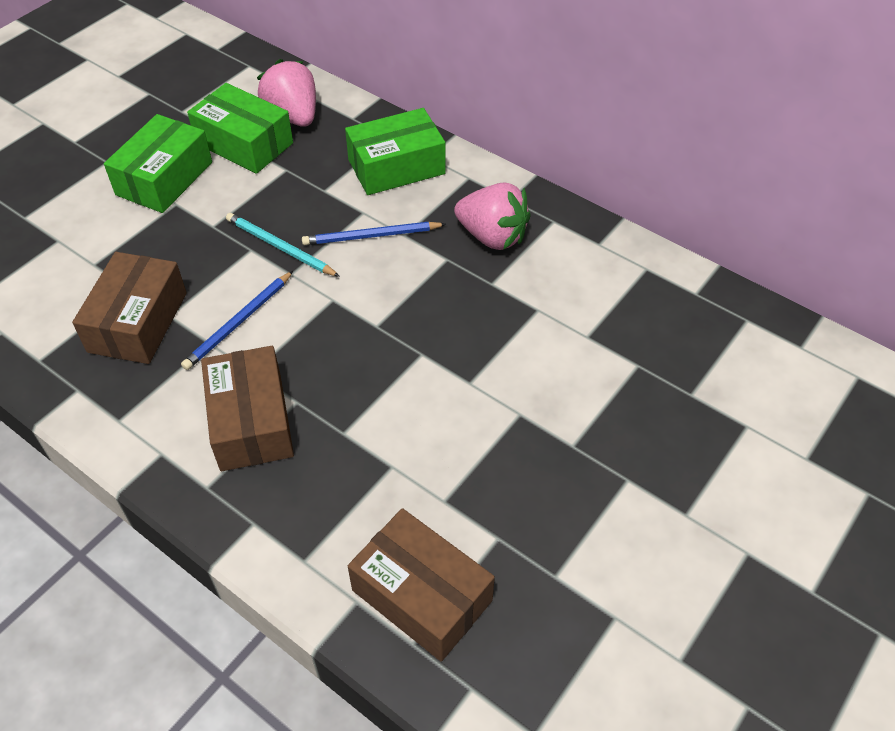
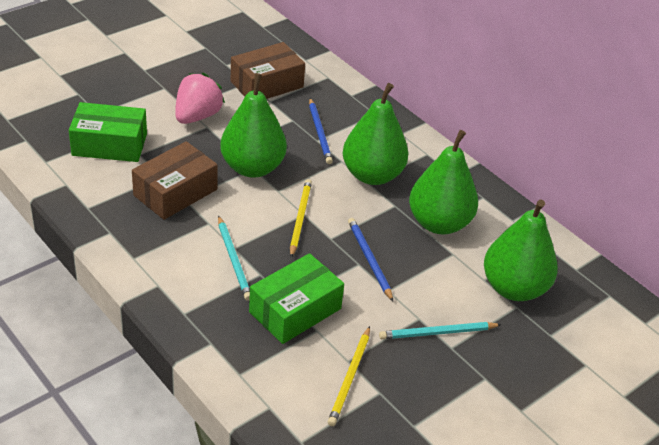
brown box: 3 -> 2
green box: 3 -> 2
green pear: 0 -> 4
pink strawberry: 2 -> 1
turquoise pencil: 1 -> 2
yellow pencil: 0 -> 2

